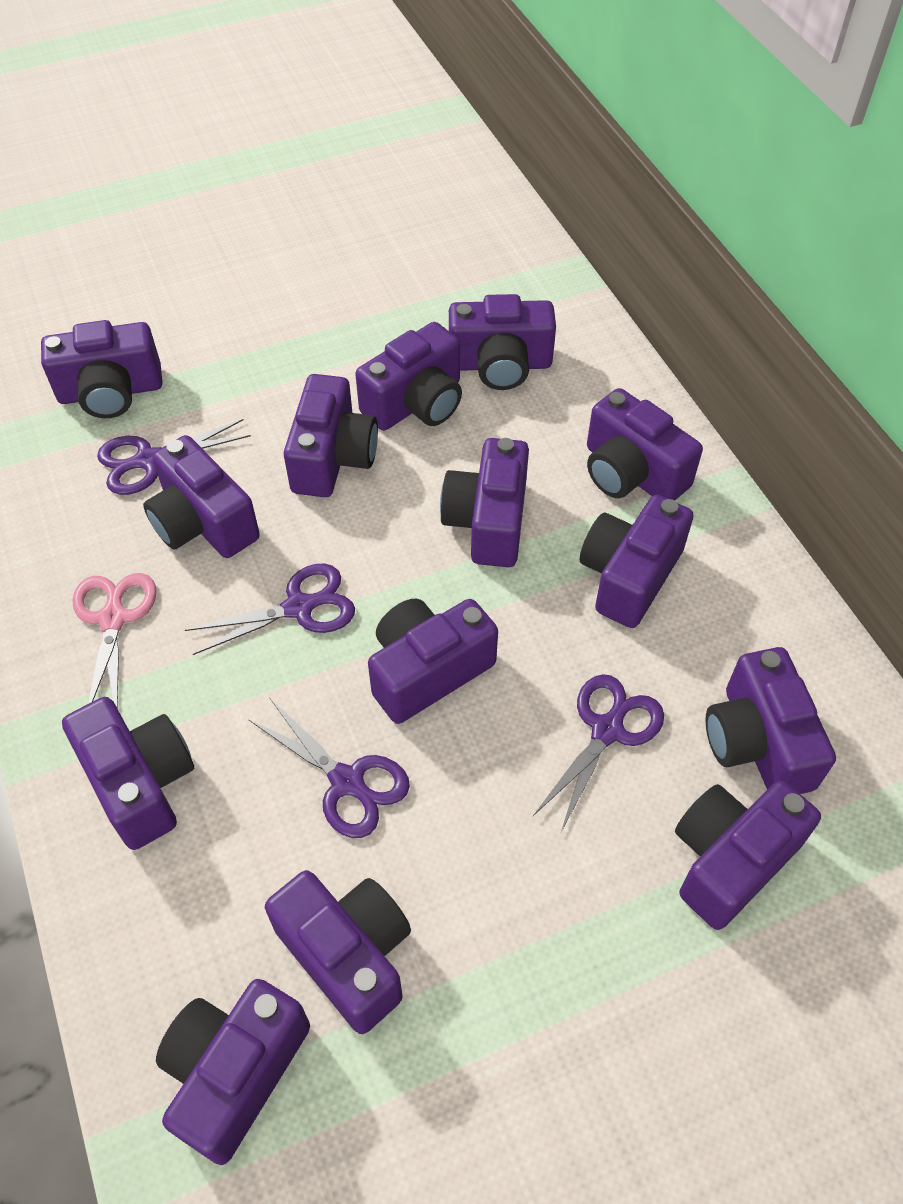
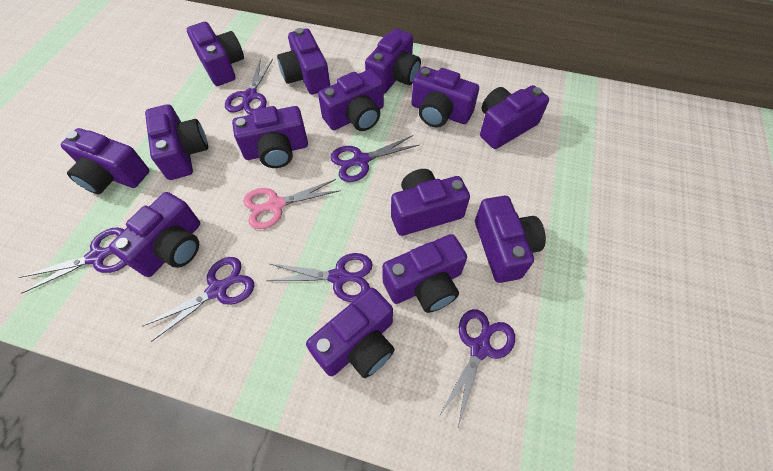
purple scissors: 4 -> 6

